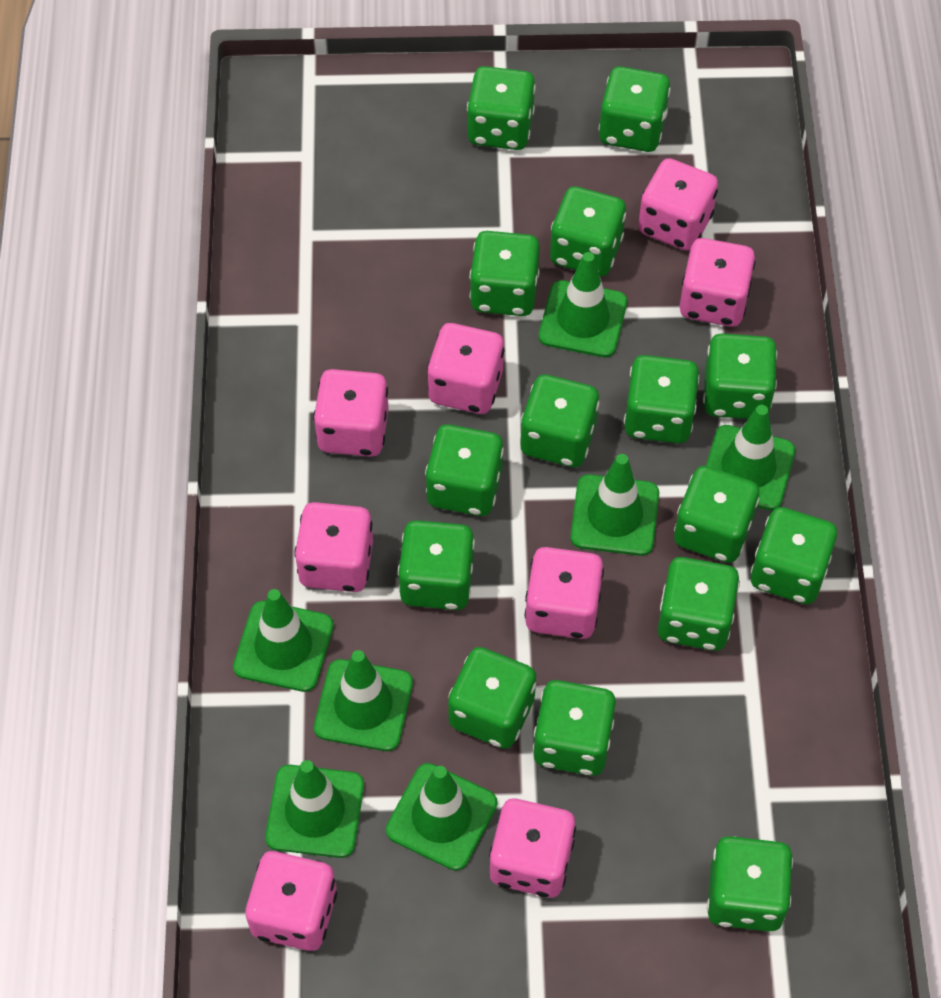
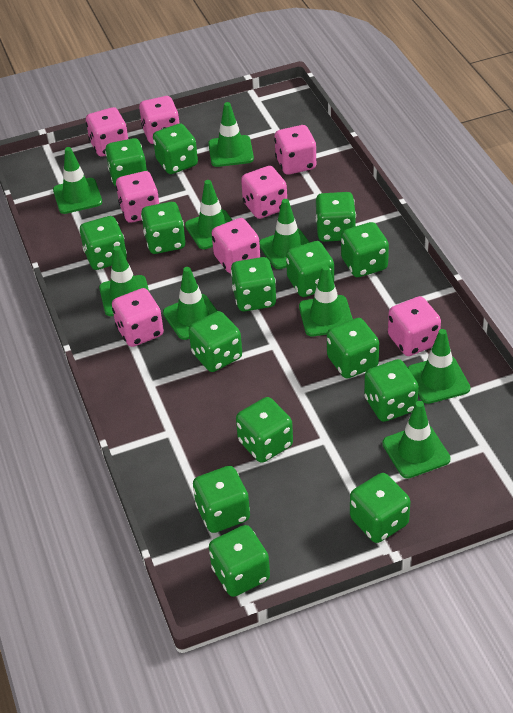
green traffic cone: 7 -> 9

